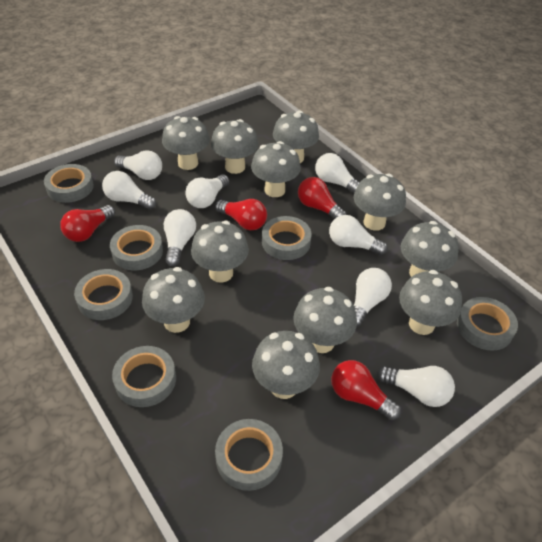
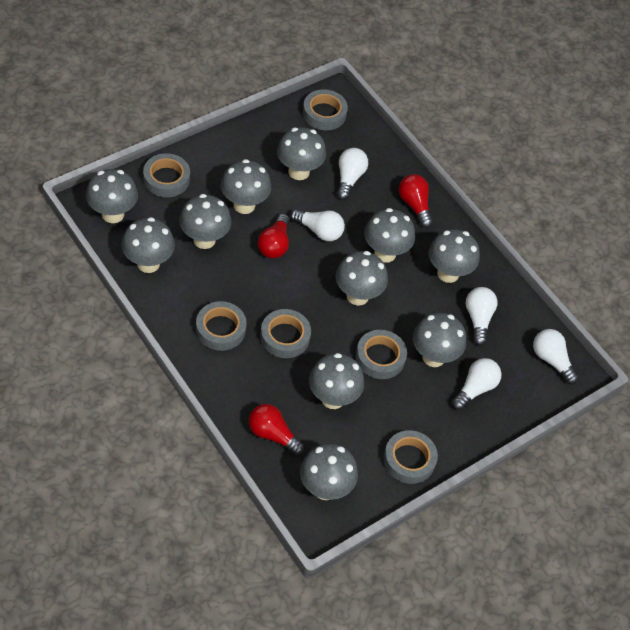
grey tape: 7 -> 6
red light bulb: 4 -> 3
white light bulb: 8 -> 5

